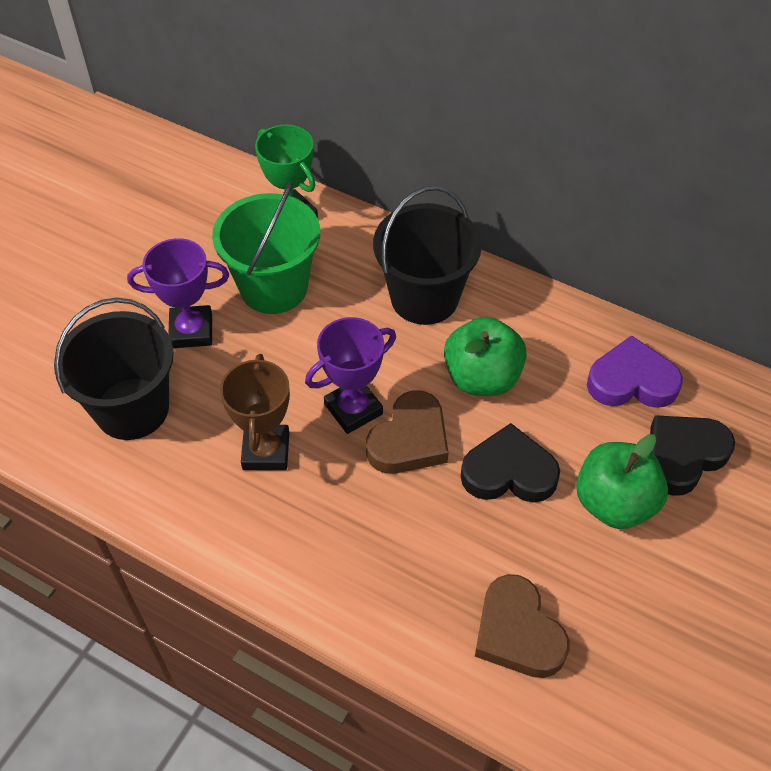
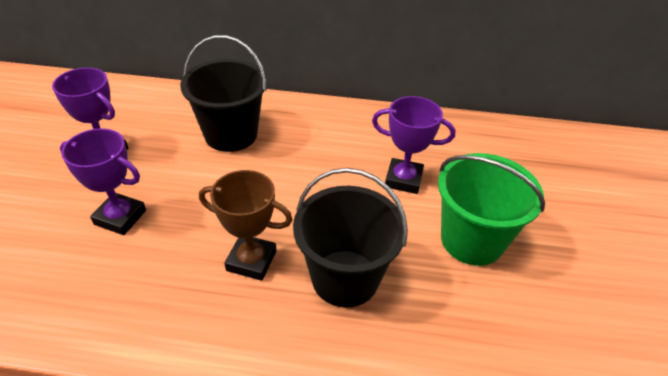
black heart: 2 -> 0
brown heart: 2 -> 0
green apple: 2 -> 0
green trophy: 1 -> 0
purple heart: 1 -> 0
purple trophy: 2 -> 3

